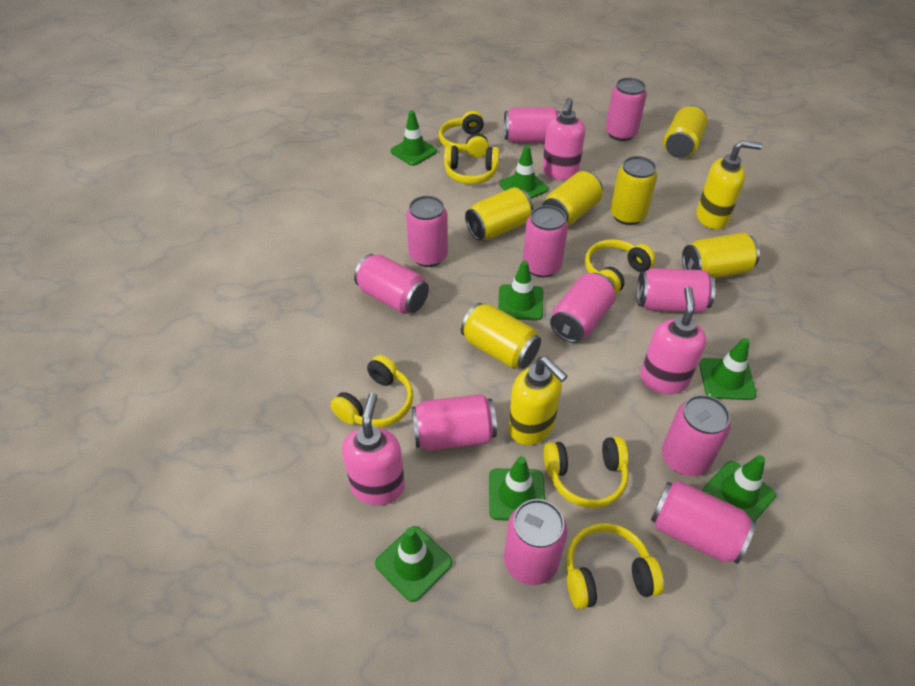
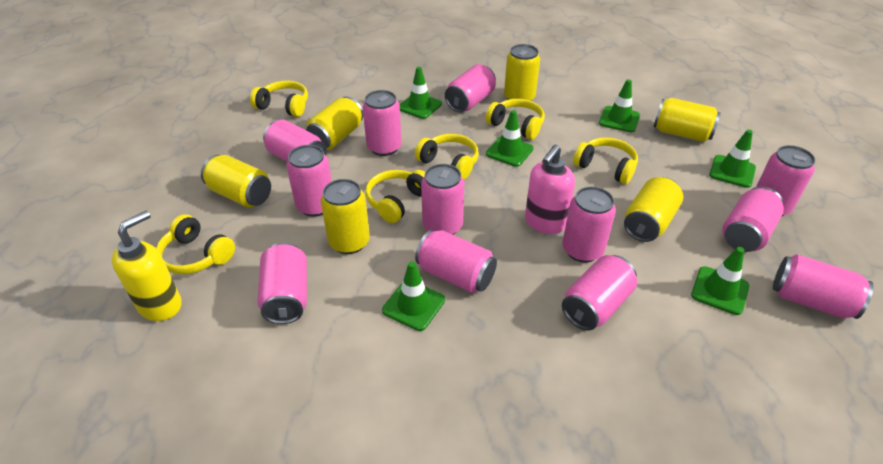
green traffic cone: 7 -> 6
pink can: 11 -> 12
pink soap dispenser: 3 -> 1
yellow soap dispenser: 2 -> 1

